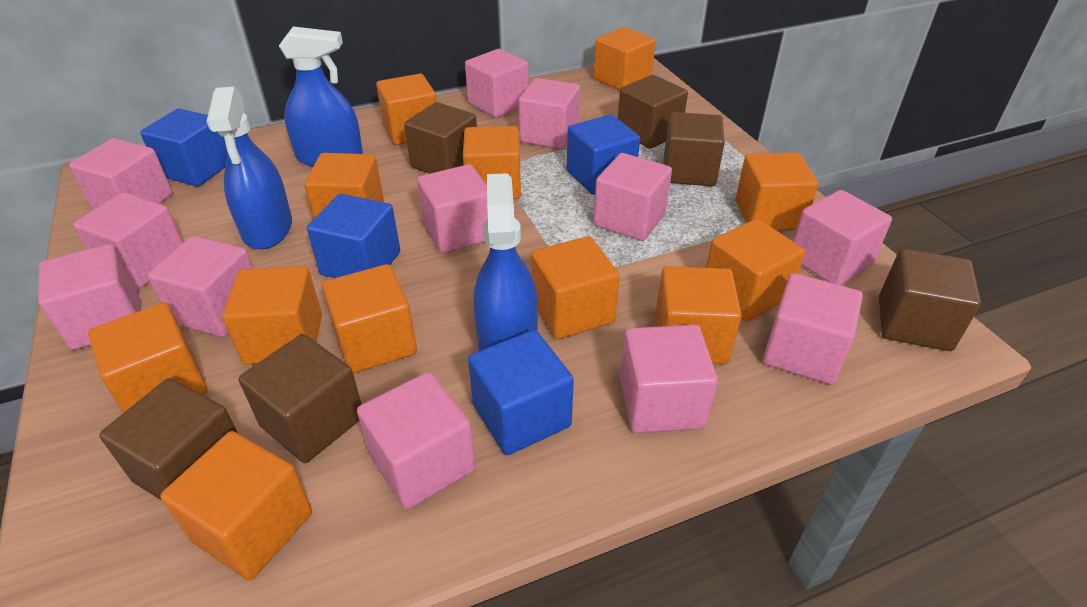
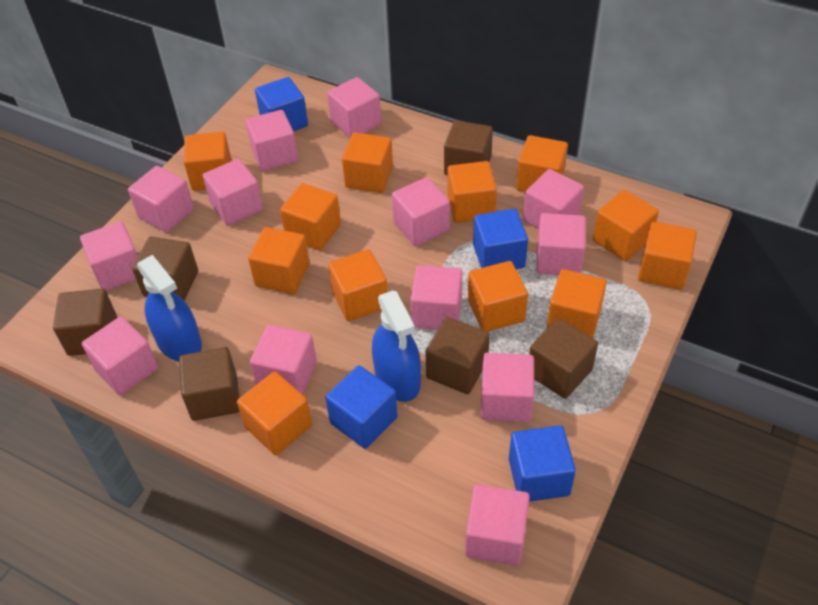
blue spray bottle: 3 -> 2
pink cube: 12 -> 13

